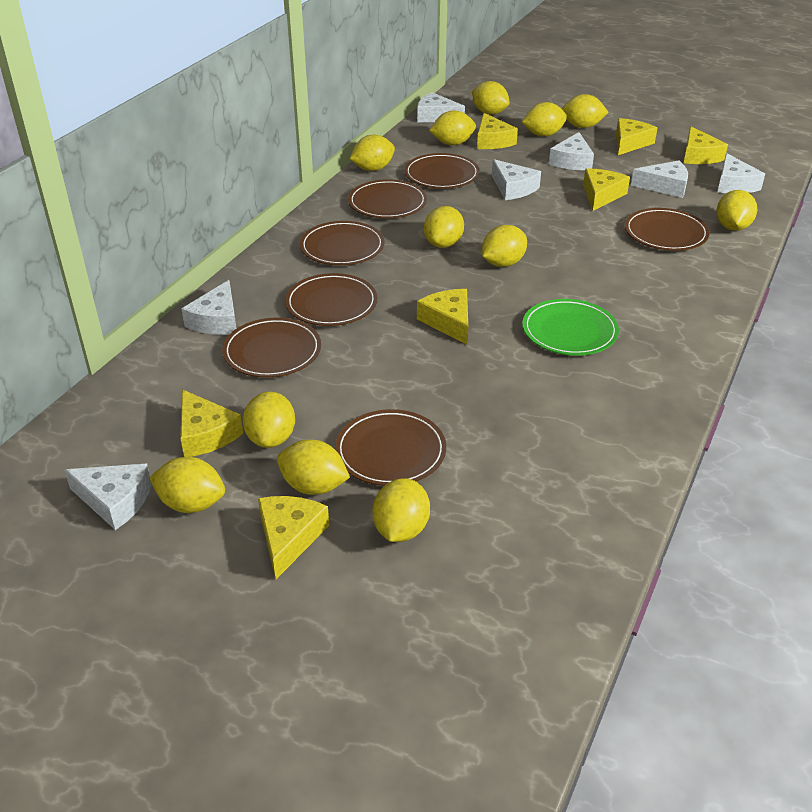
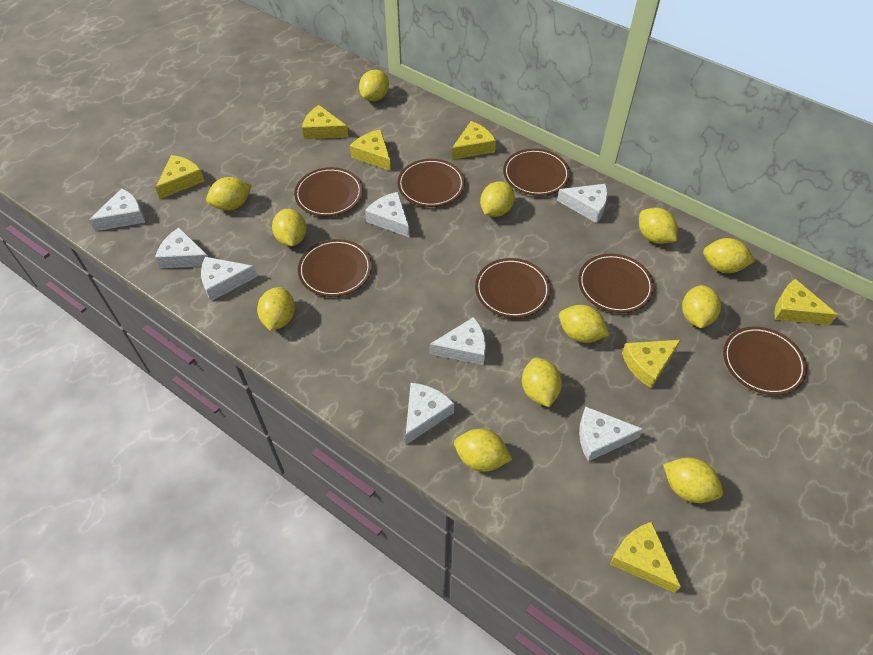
green plate: 1 -> 0
white cheese: 7 -> 8

